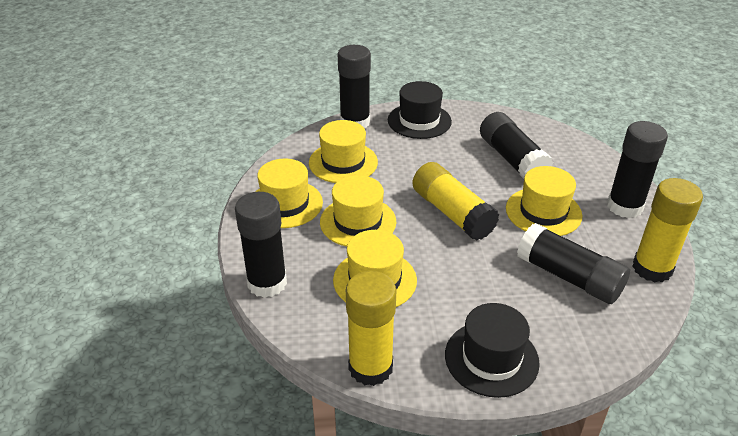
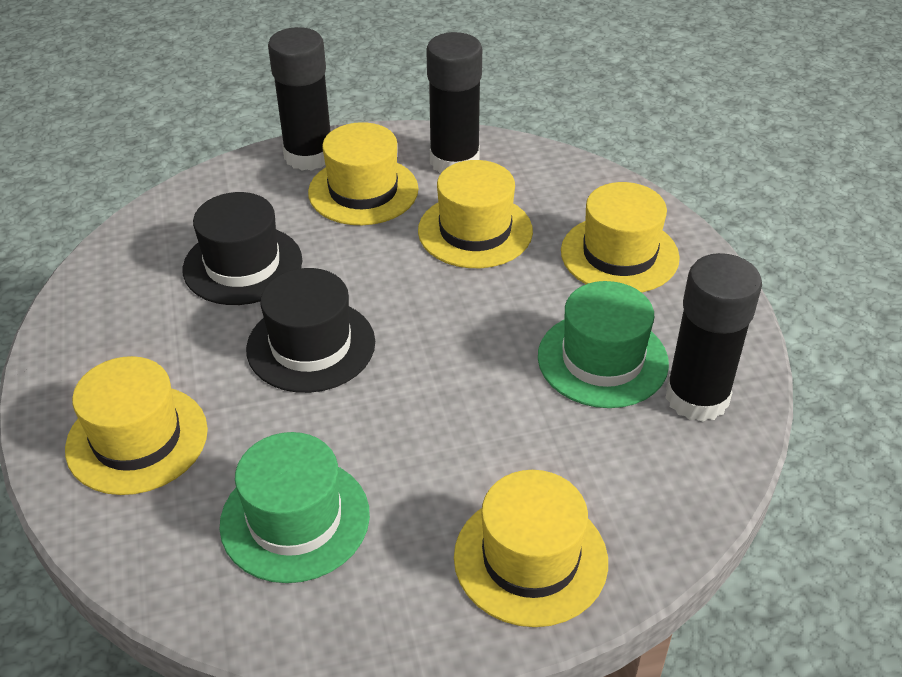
black glue stick: 5 -> 3
green hat: 0 -> 2
yellow glue stick: 3 -> 0

